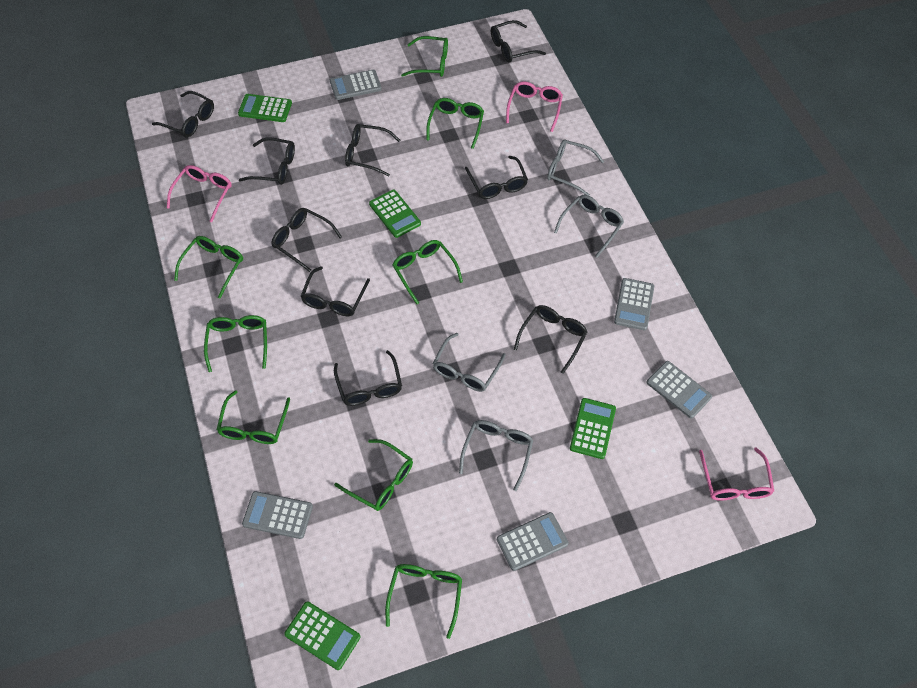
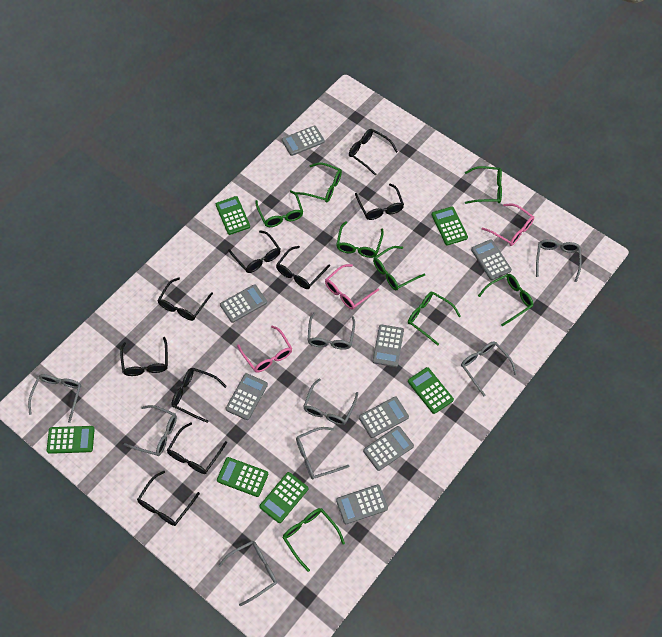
green calculator: 4 -> 6
grey calculator: 5 -> 8
grey glasses: 4 -> 8

